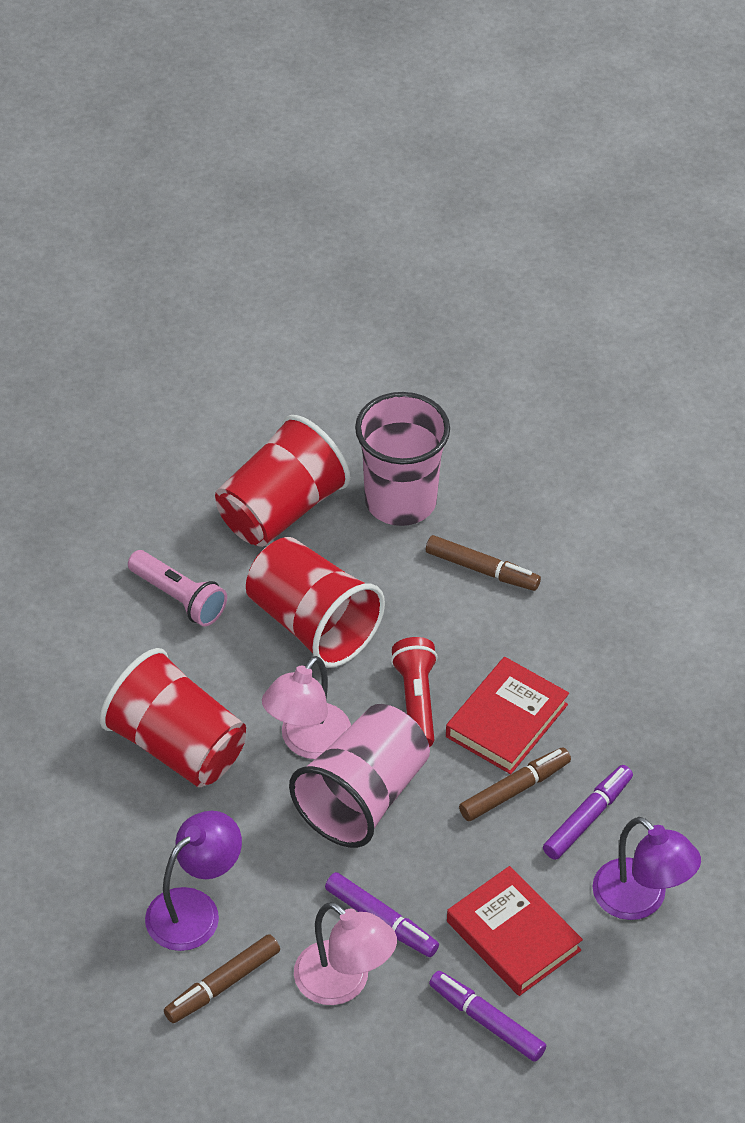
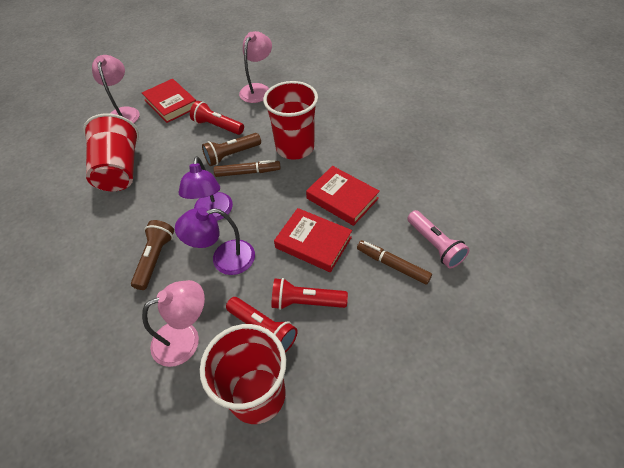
brown flashlight: 0 -> 2
brown marker: 3 -> 2
pink cup: 2 -> 0
pink lamp: 2 -> 3
purple marker: 3 -> 0
red book: 2 -> 3
red flashlight: 1 -> 3

